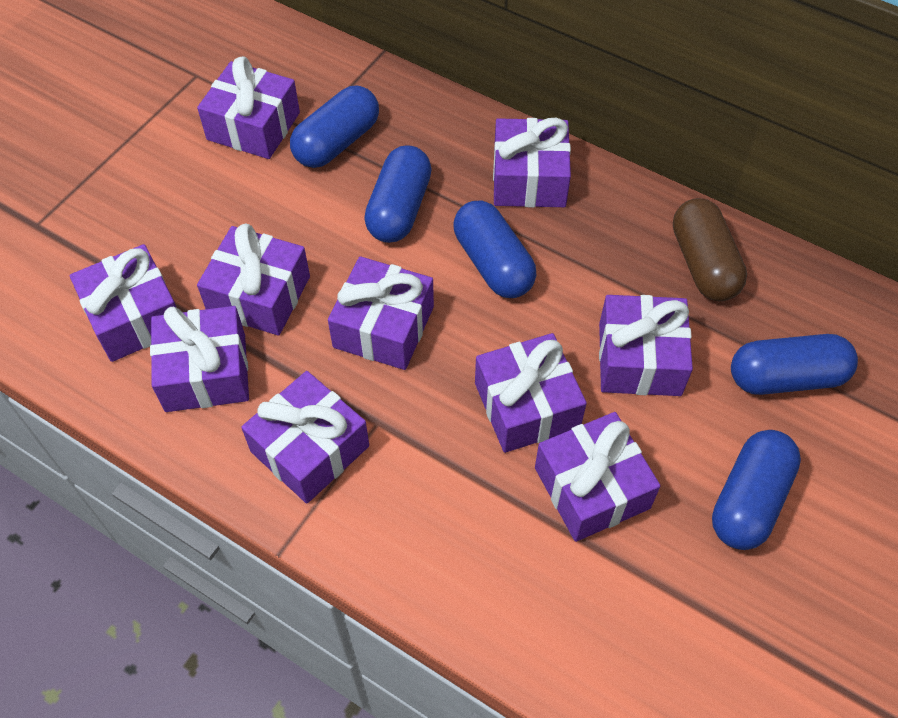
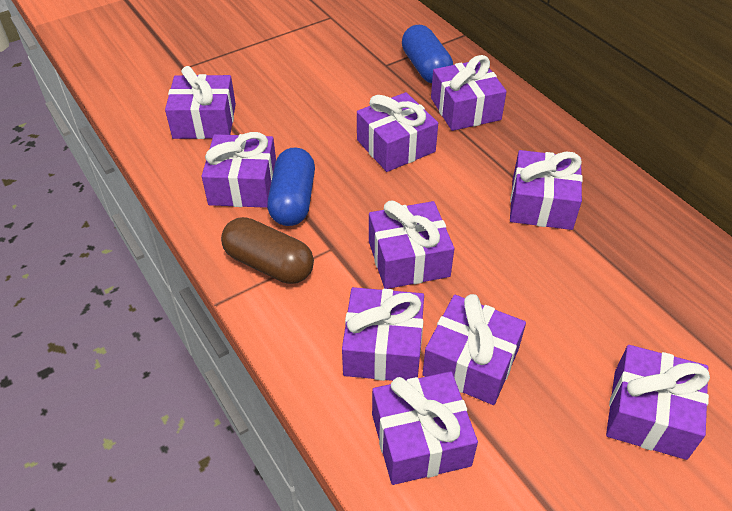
blue capsule: 5 -> 2

